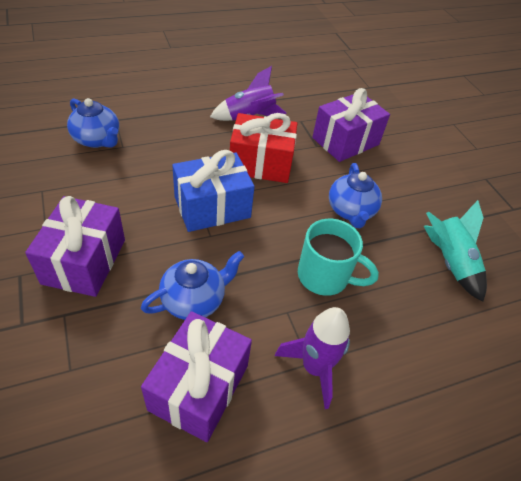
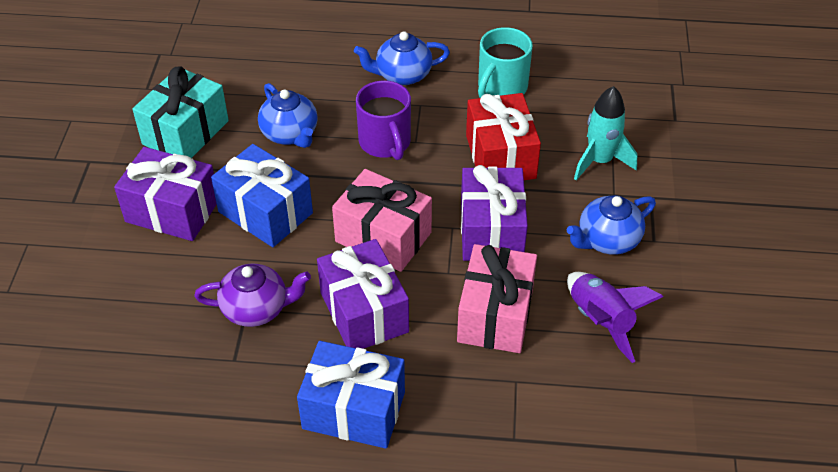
blue gift: 1 -> 2
pink gift: 0 -> 2
purple mug: 0 -> 1
purple rocket: 2 -> 1
purple teapot: 0 -> 1
turquoise gift: 0 -> 1

